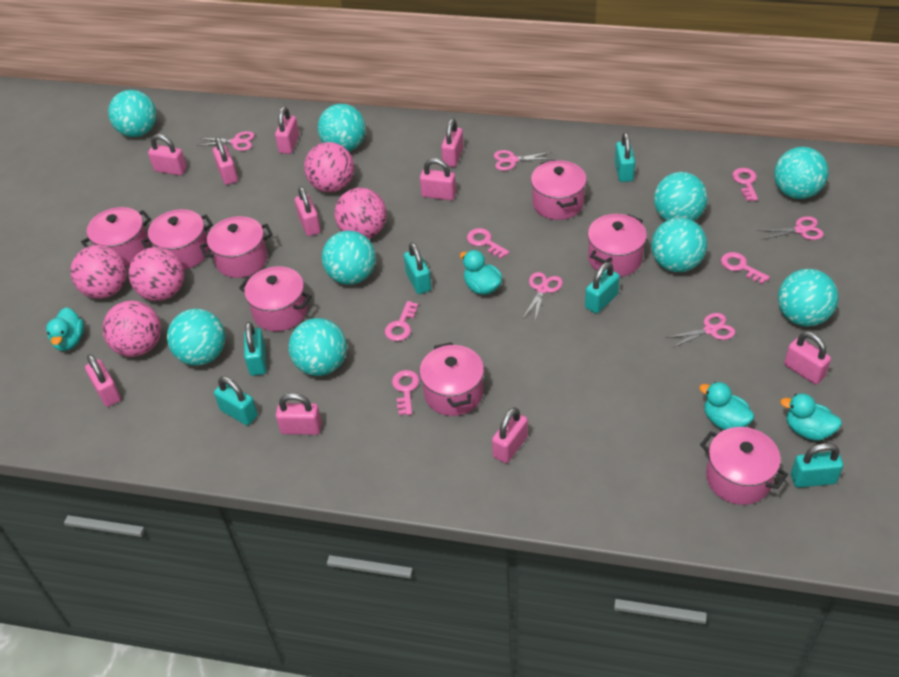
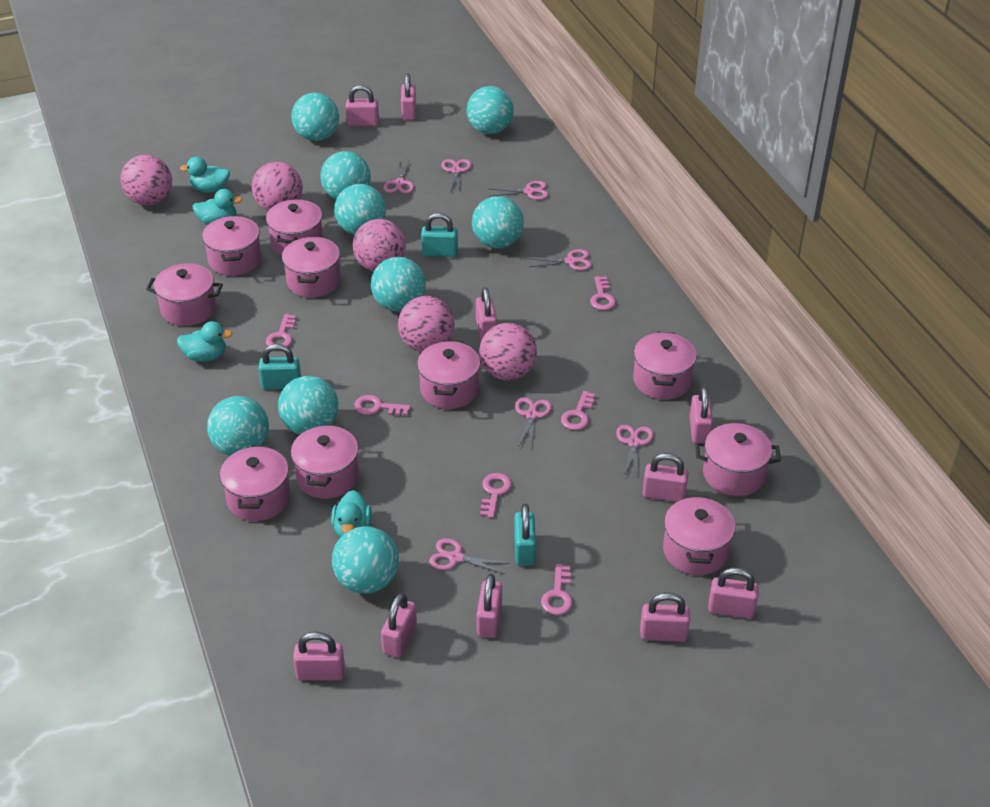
pink key: 5 -> 6
pink pot: 8 -> 10
pink scissors: 5 -> 7
turquoise padlock: 6 -> 3

